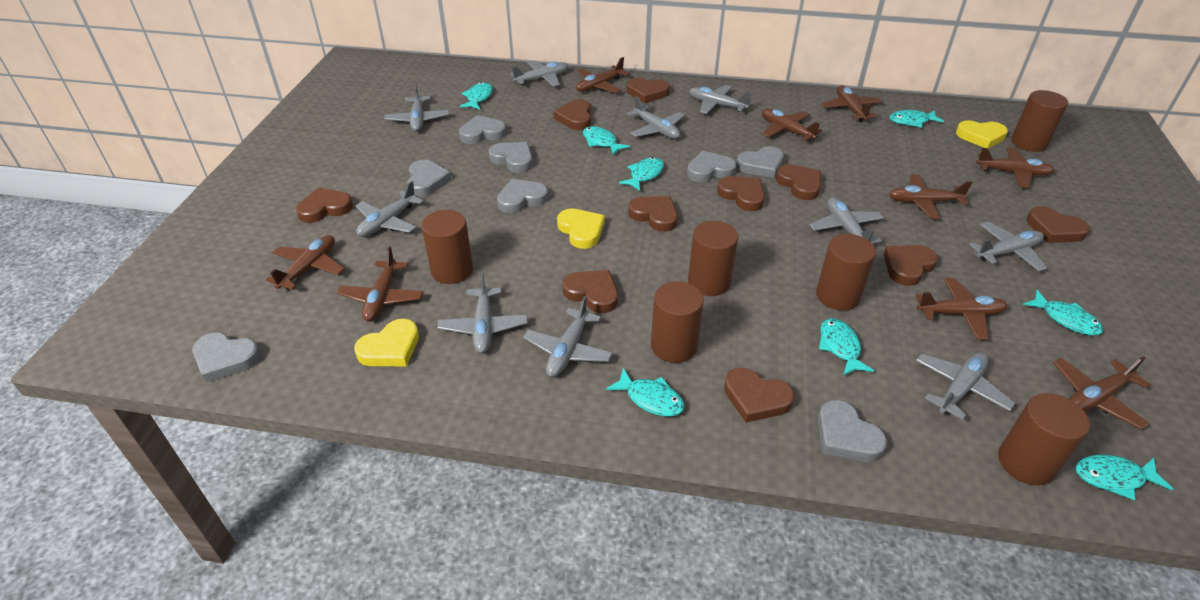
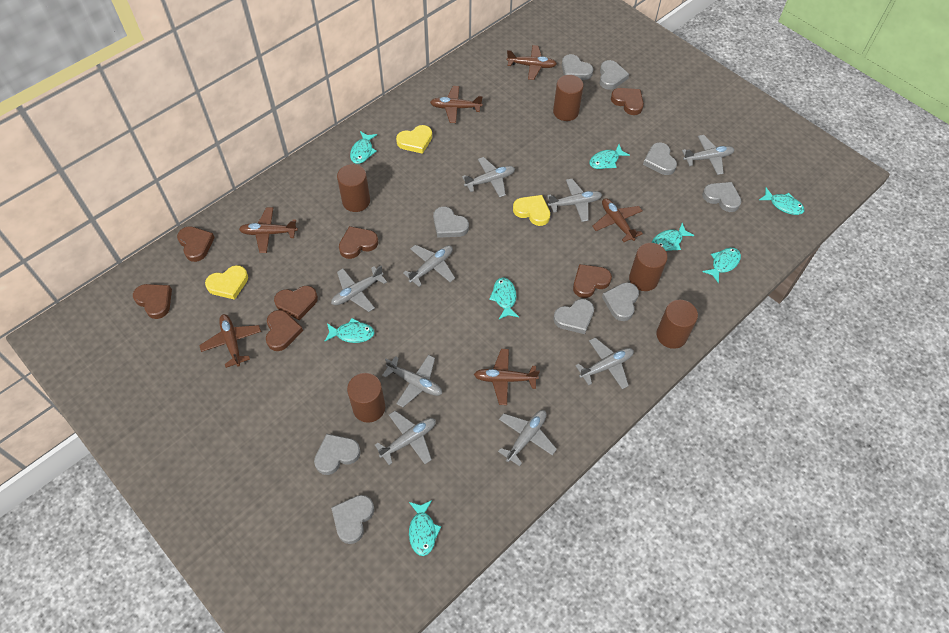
brown cylinder: 6 -> 5
brown heart: 10 -> 7
brown plane: 9 -> 6
grey heart: 8 -> 9
grey plane: 10 -> 9

